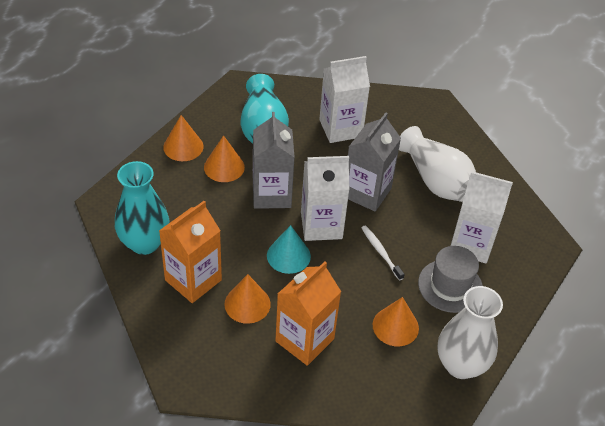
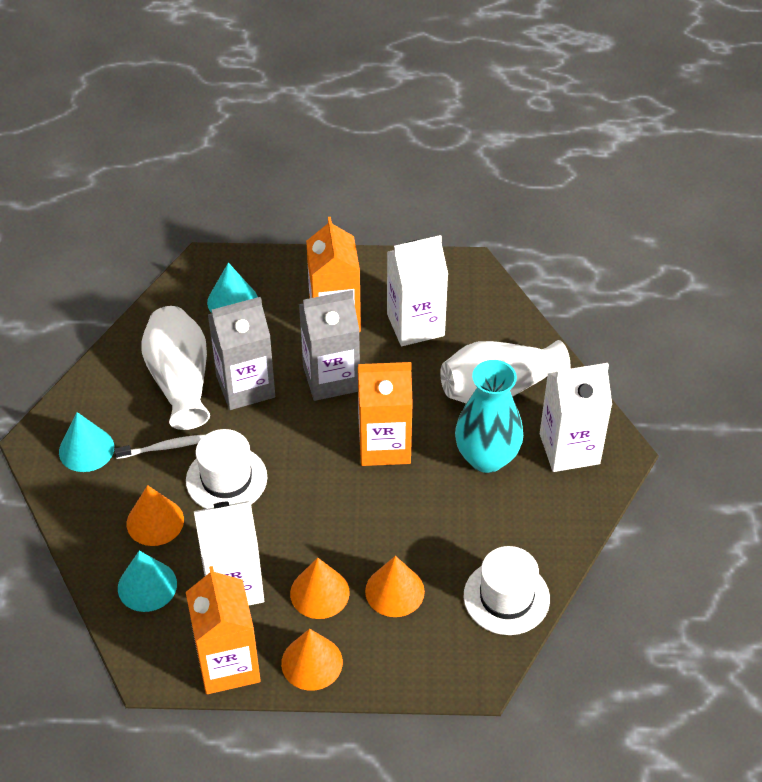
grey hat: 1 -> 0
orange carton: 2 -> 3
turquoise cone: 1 -> 3
turquoise vase: 2 -> 1
white hat: 0 -> 2

